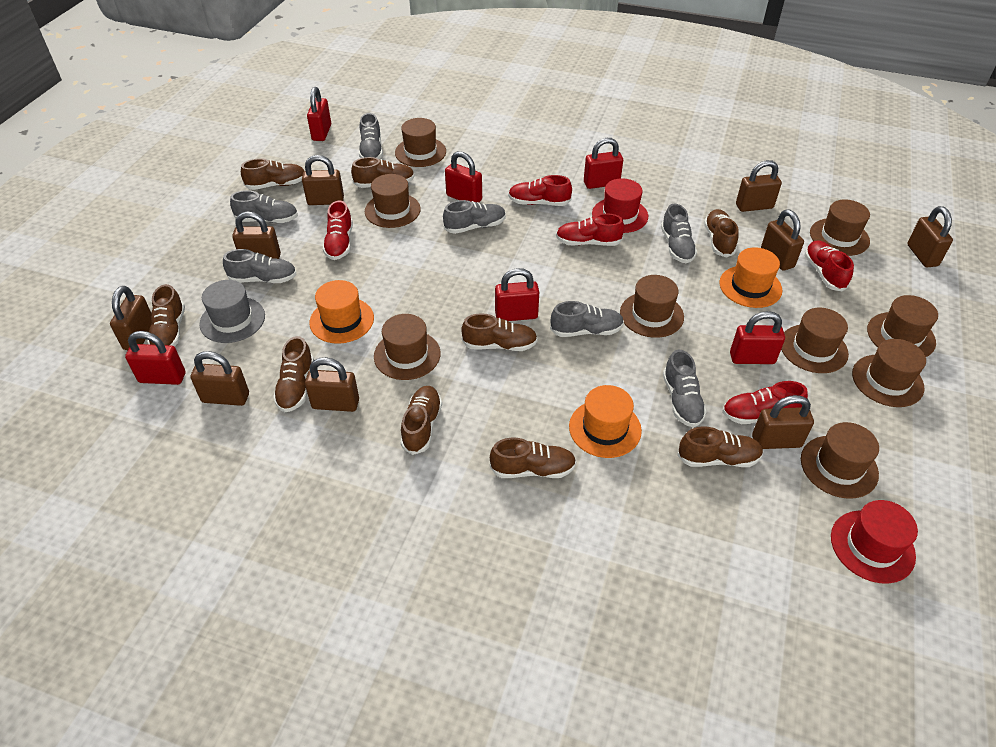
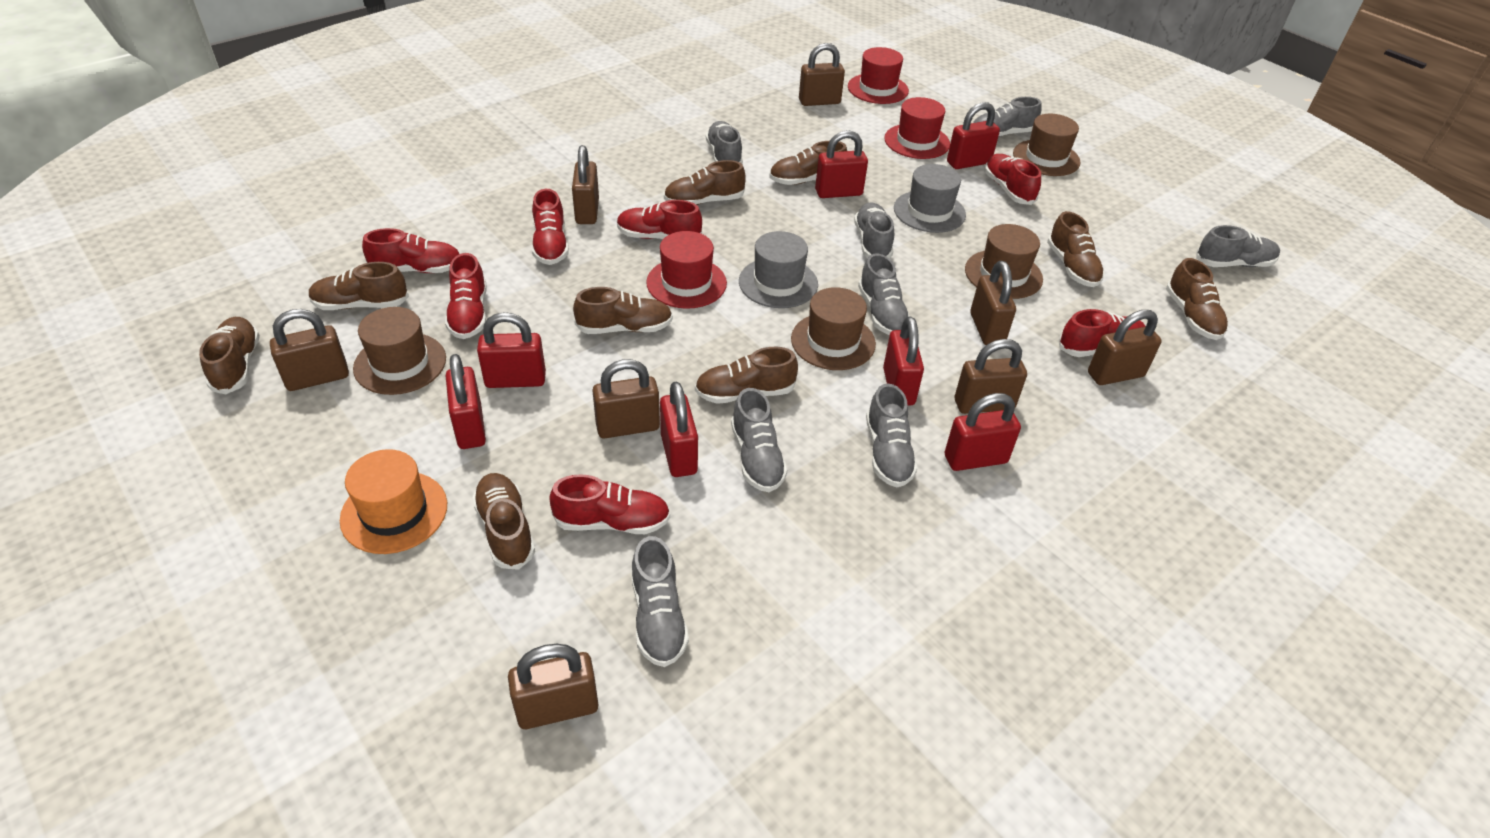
brown hat: 9 -> 4
brown padlock: 9 -> 8
grey hat: 1 -> 2
grey shoe: 7 -> 8
orange hat: 3 -> 1
red hat: 2 -> 3
red padlock: 6 -> 7
red shoe: 5 -> 7

